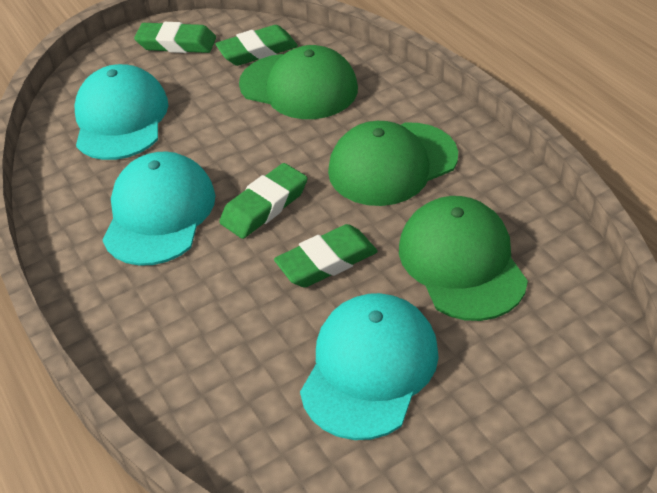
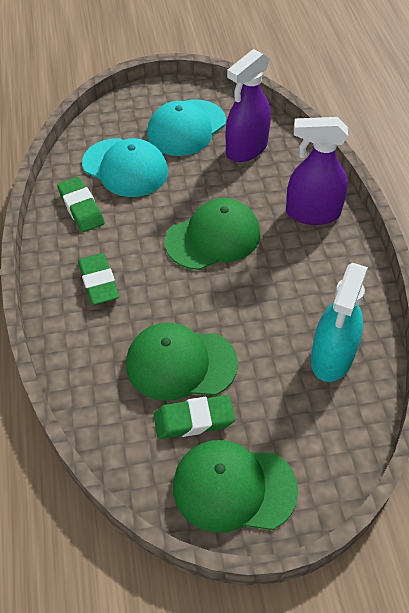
green eraser: 4 -> 3
purple spray bottle: 0 -> 2
turquoise cap: 3 -> 2
turquoise spray bottle: 0 -> 1

